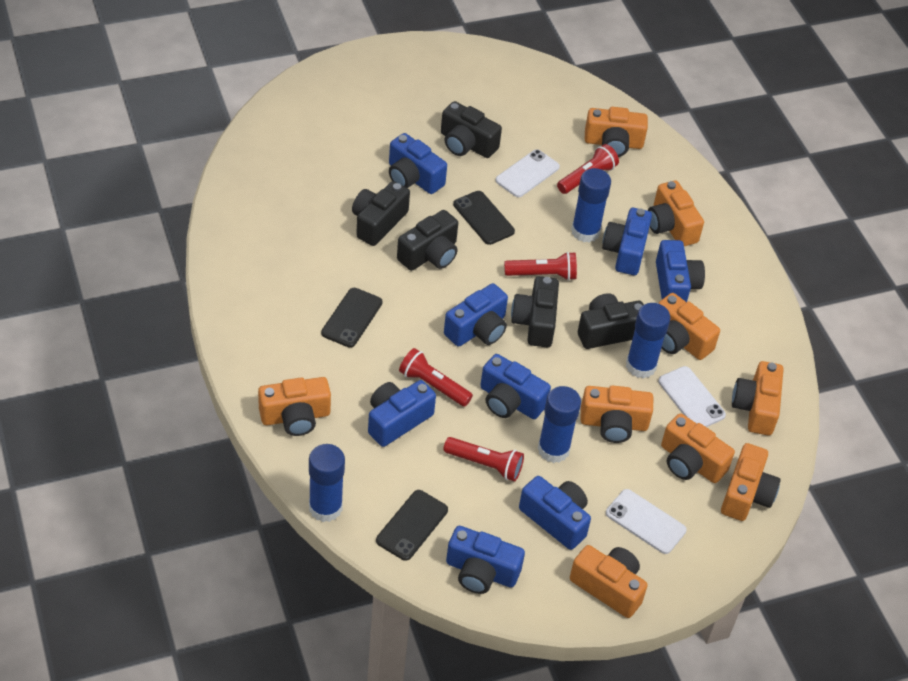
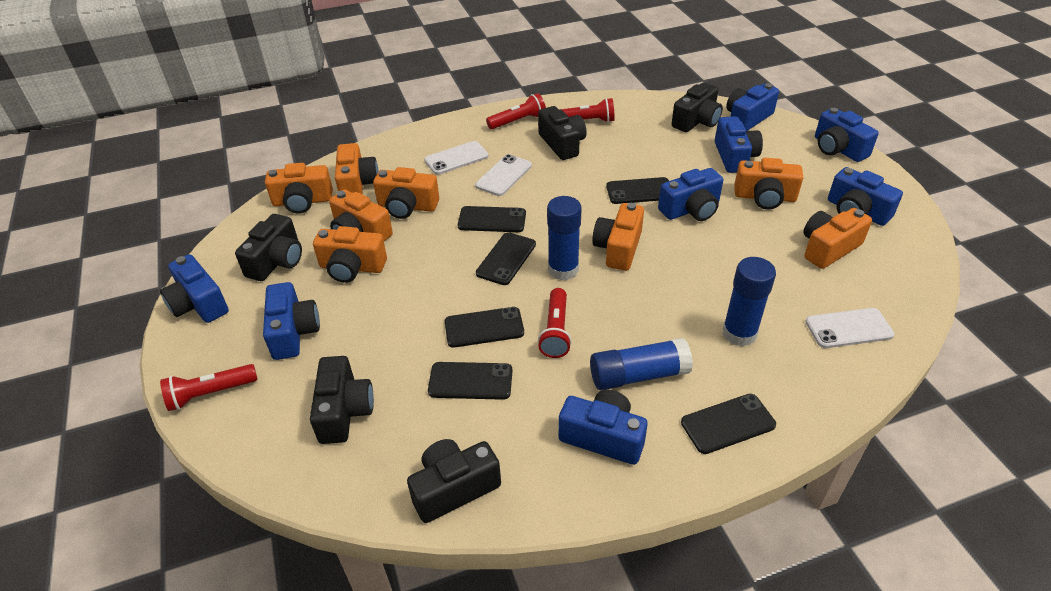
black phone: 3 -> 6
blue glue stick: 4 -> 3
orange camera: 9 -> 8

